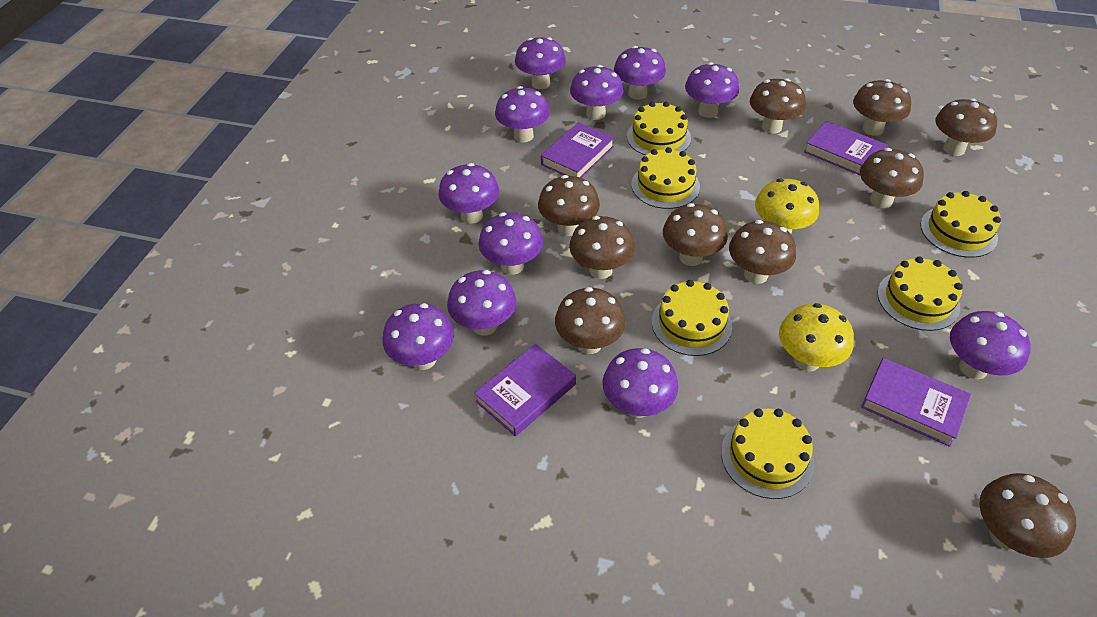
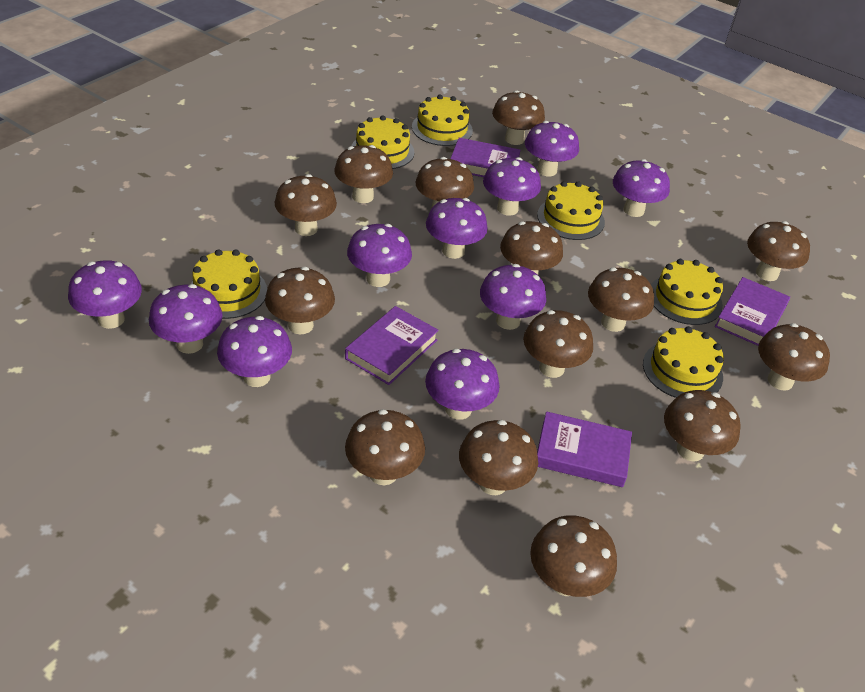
brown mushroom: 10 -> 14
purple mushroom: 11 -> 10
yellow mushroom: 2 -> 0

